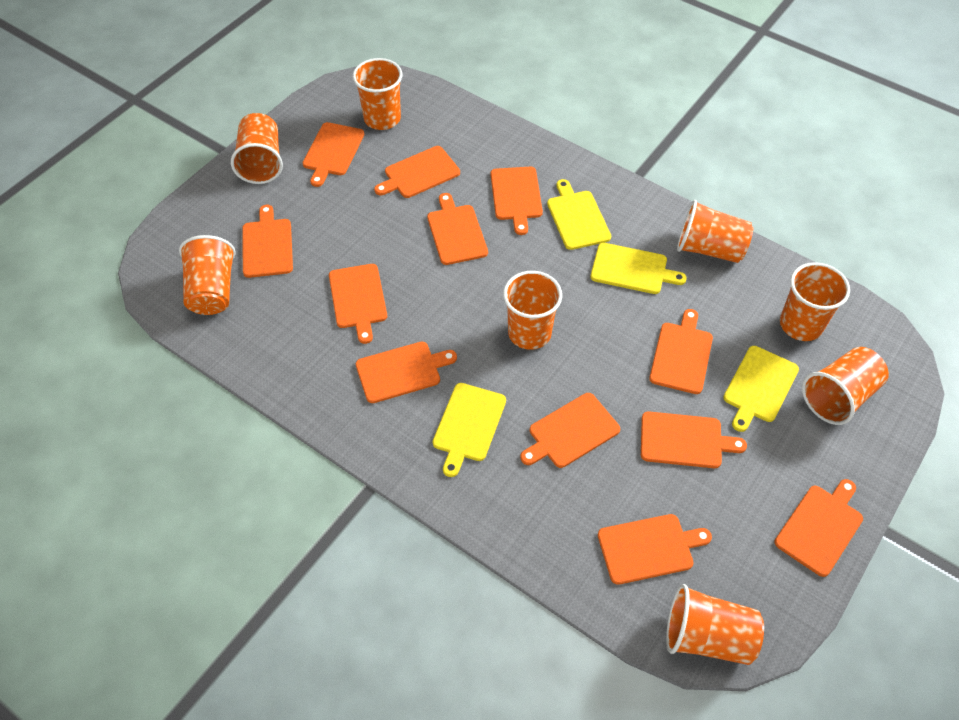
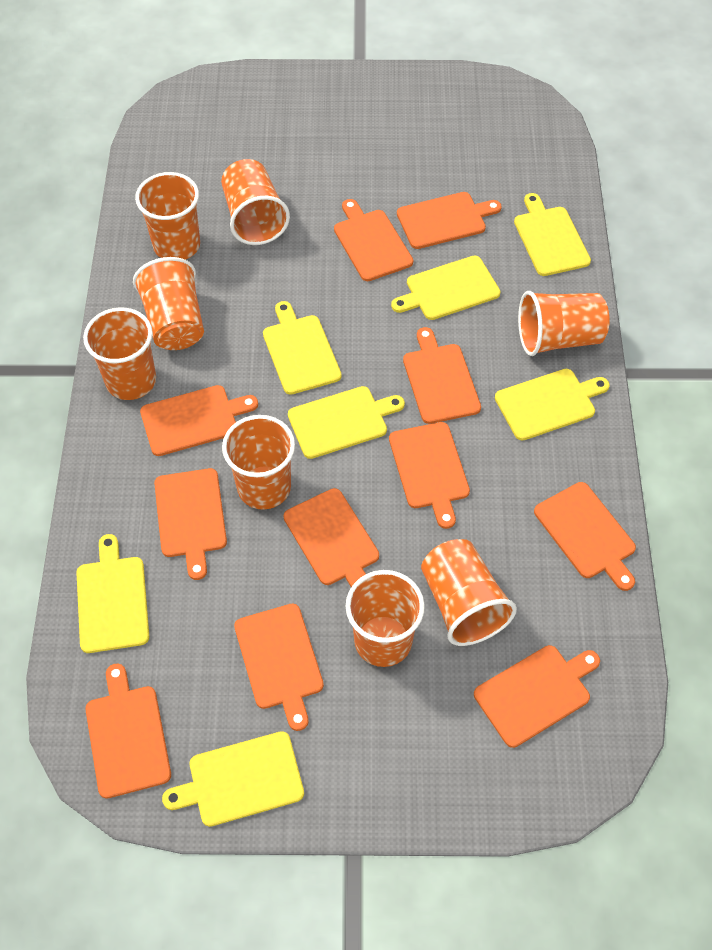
orange cutting board: 12 -> 11
yellow cutting board: 4 -> 7

